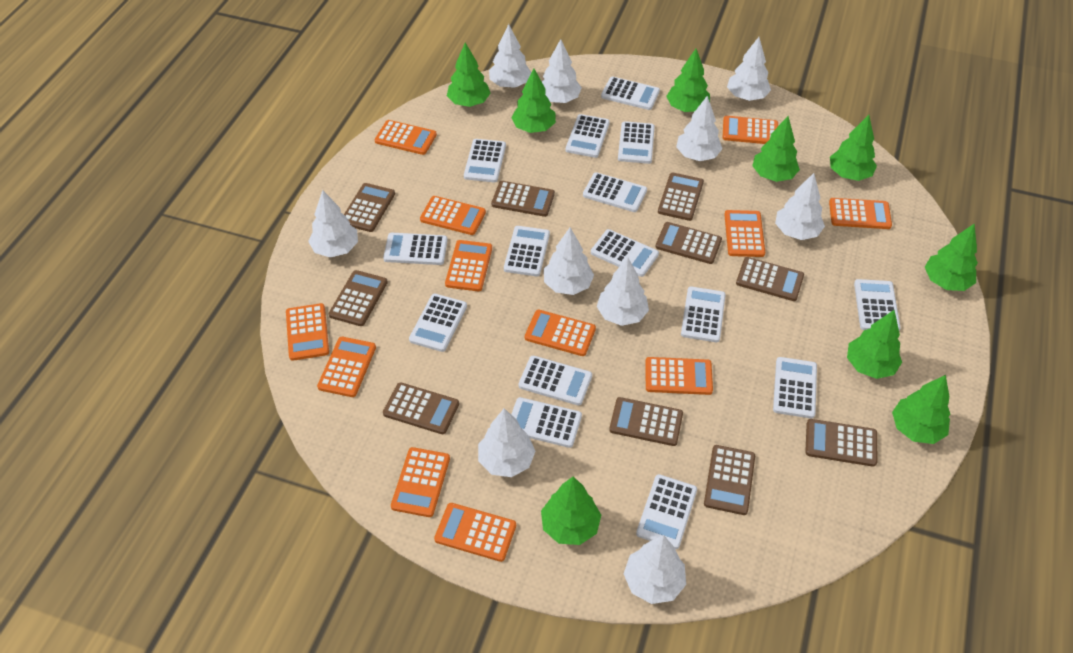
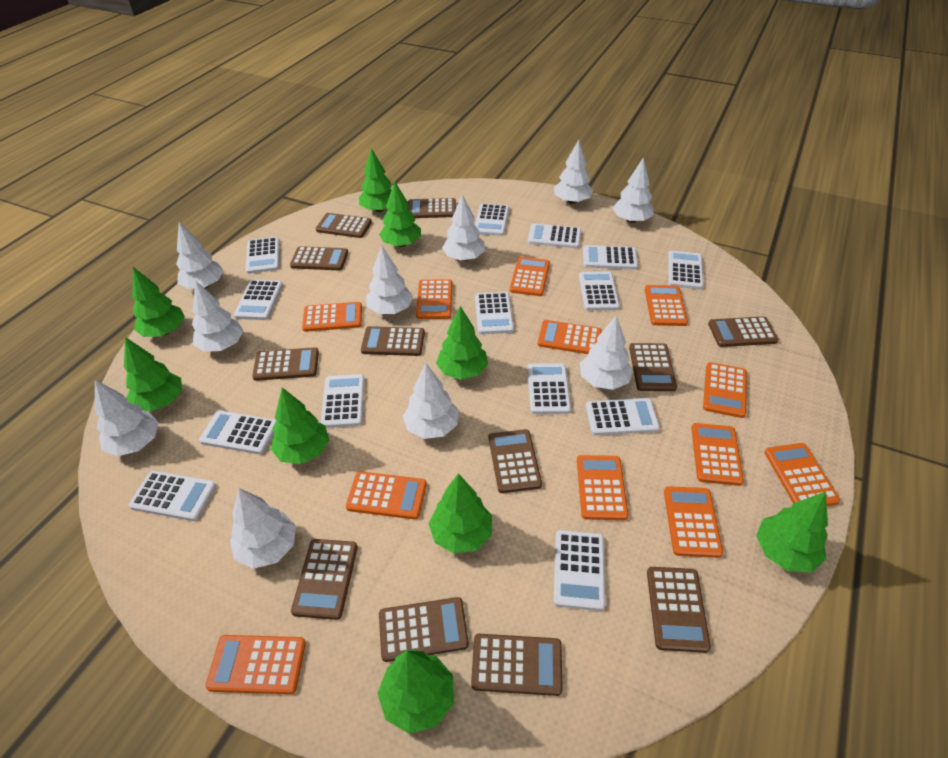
brown calculator: 10 -> 12
white calculator: 15 -> 14

